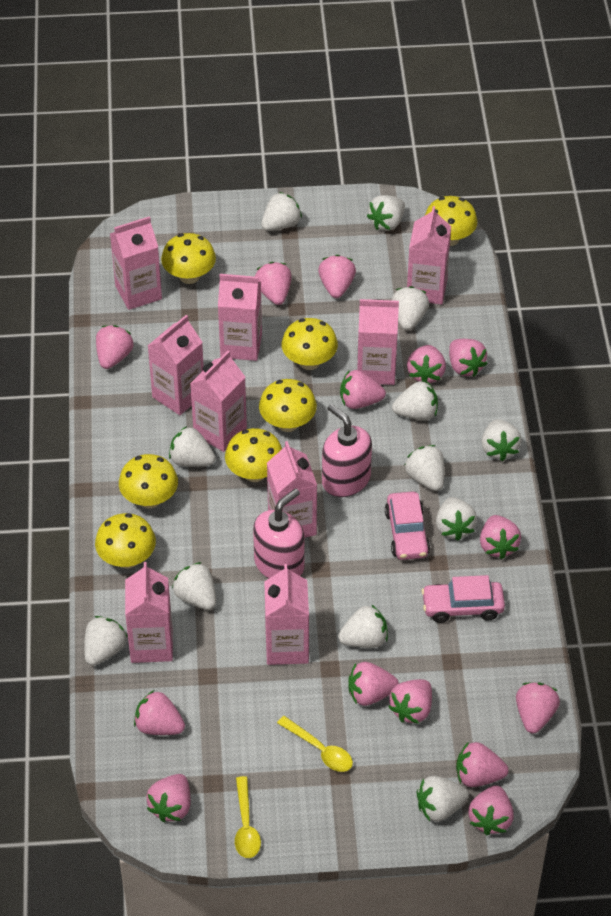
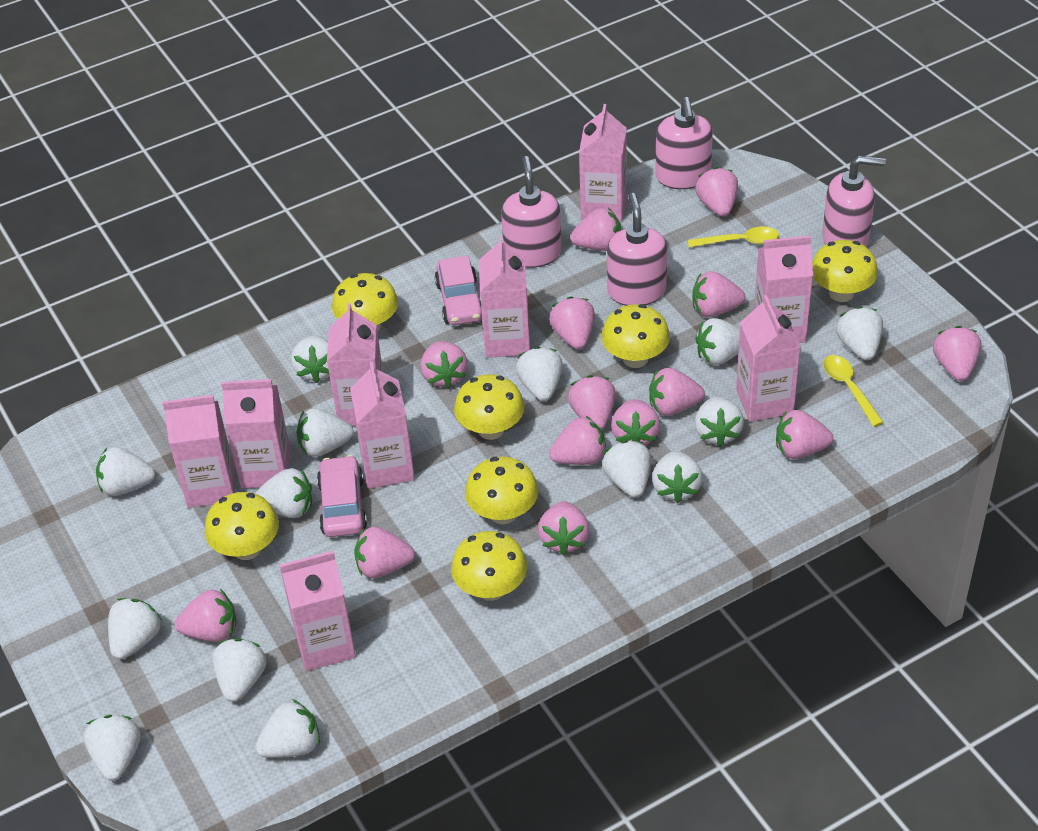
pink soap dispenser: 2 -> 4
white strawberry: 12 -> 14

